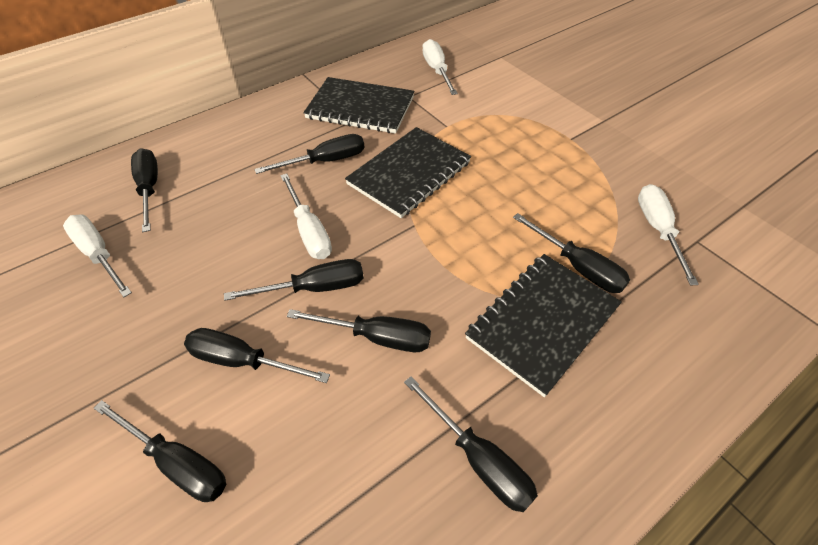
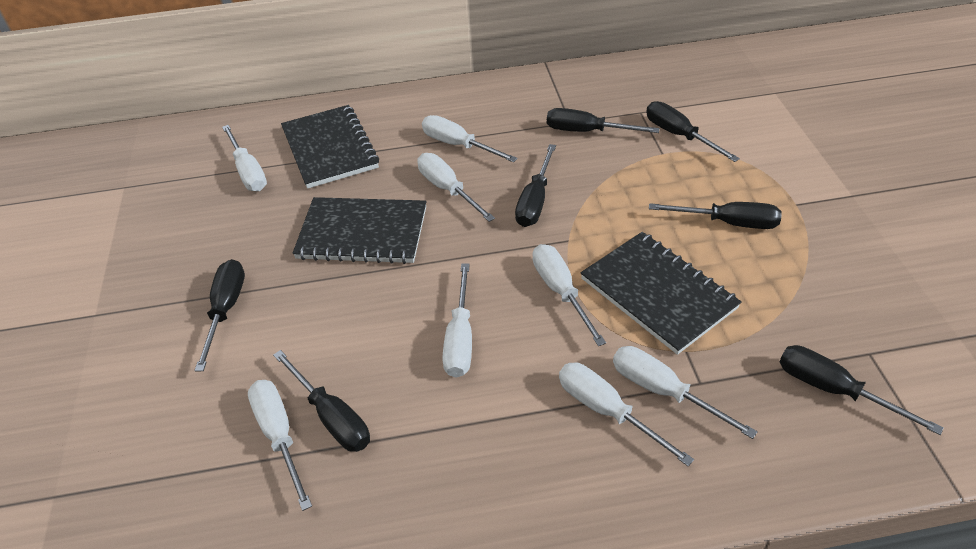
black screwdriver: 8 -> 7
white screwdriver: 4 -> 8

